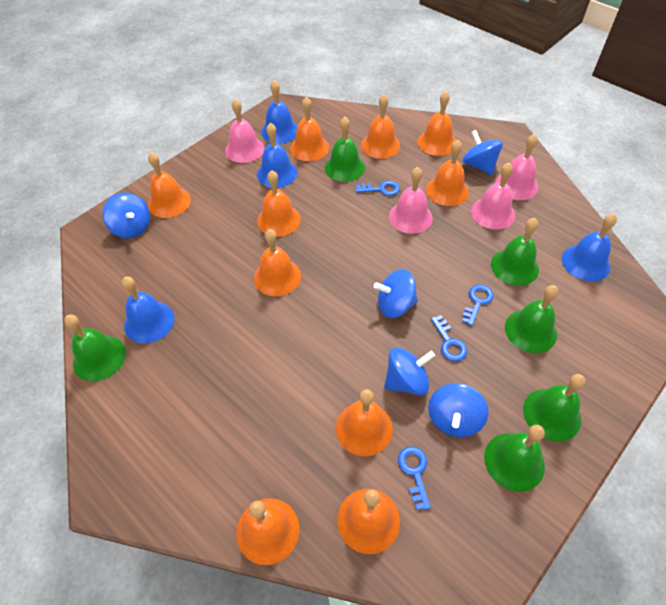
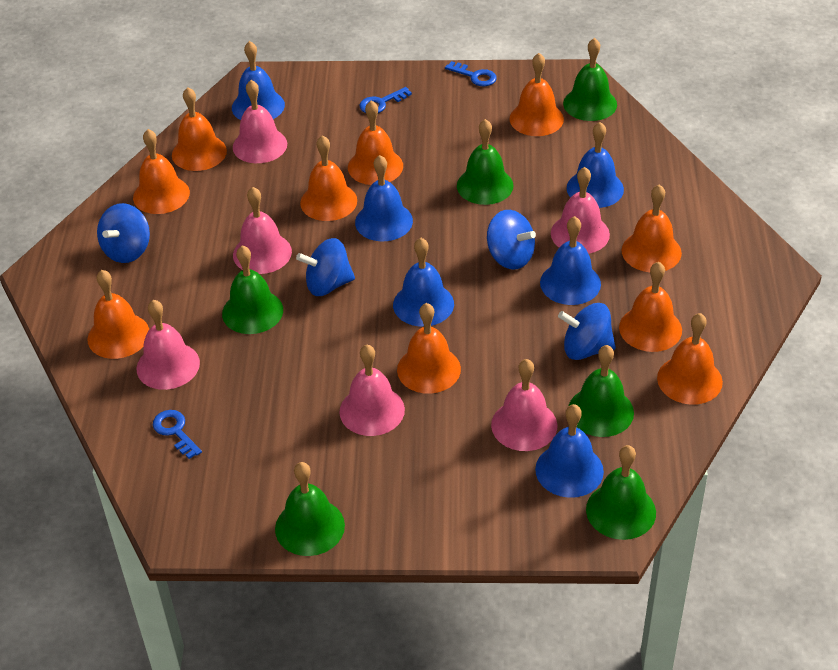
blue bell: 4 -> 6
blue key: 4 -> 3
blue spinning top: 5 -> 4
pink bell: 4 -> 6

